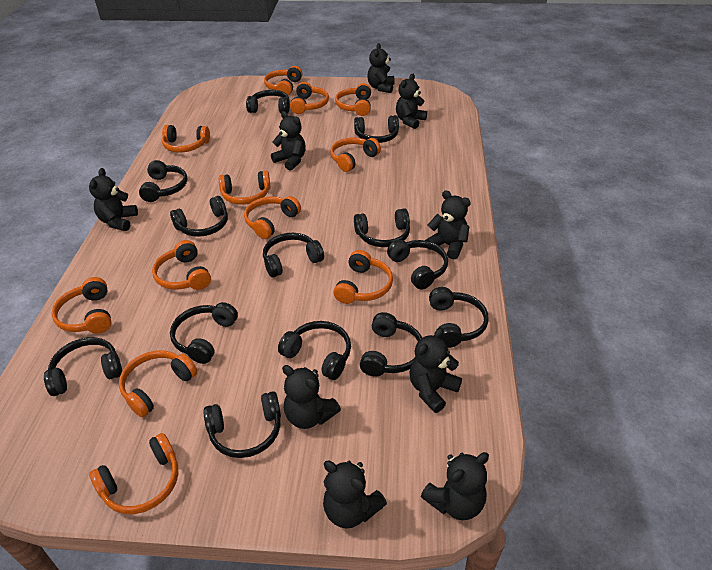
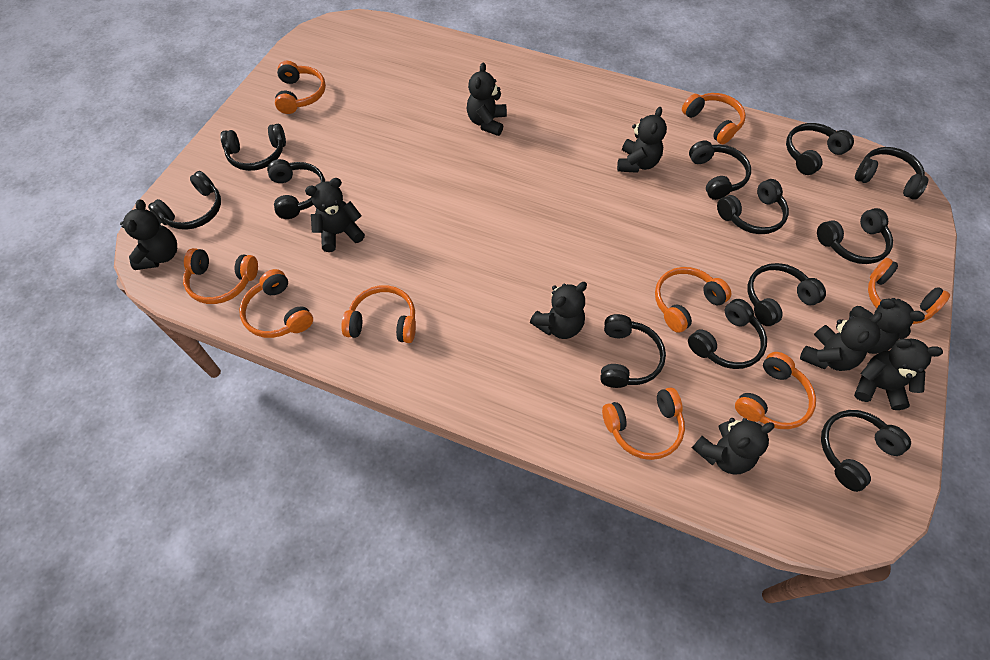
black headphones: 13 -> 12
orange headphones: 12 -> 9

